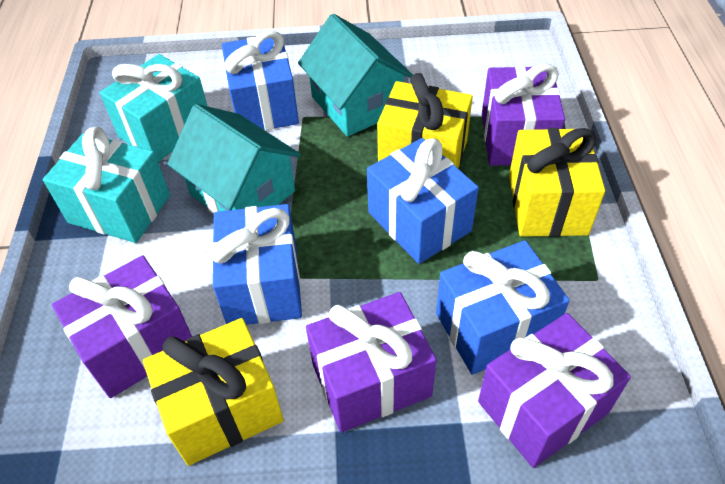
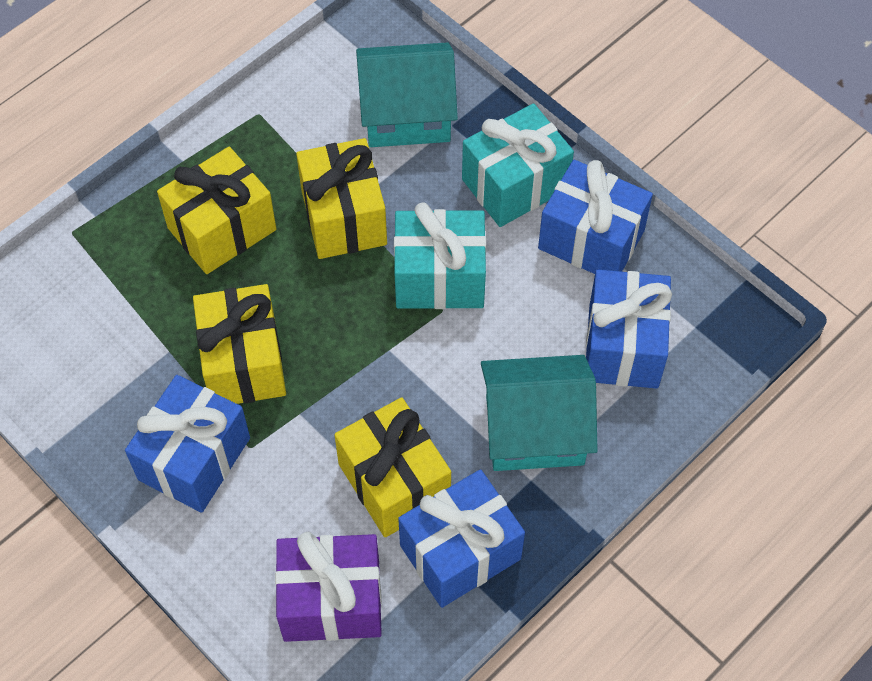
purple gift: 4 -> 1
yellow gift: 3 -> 4

